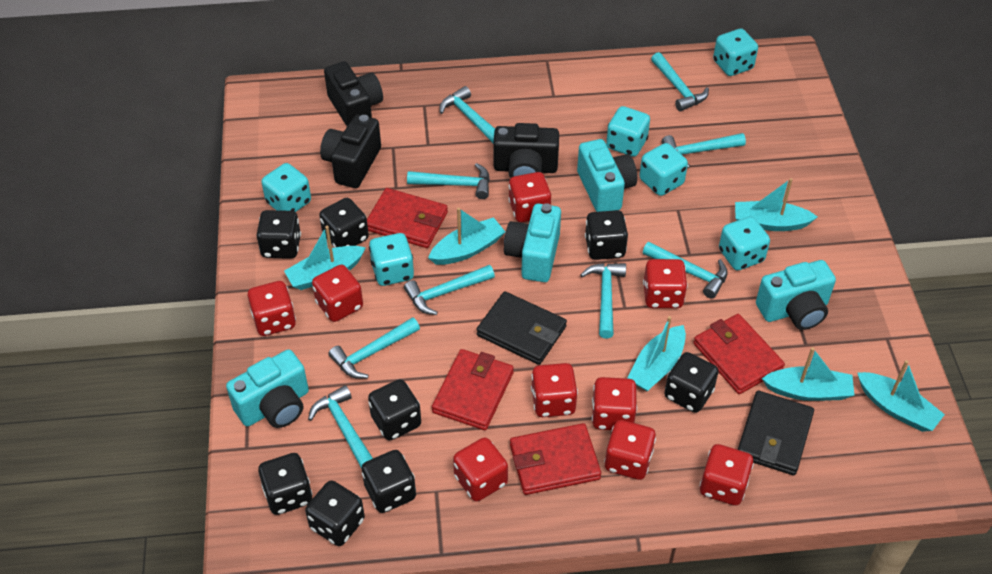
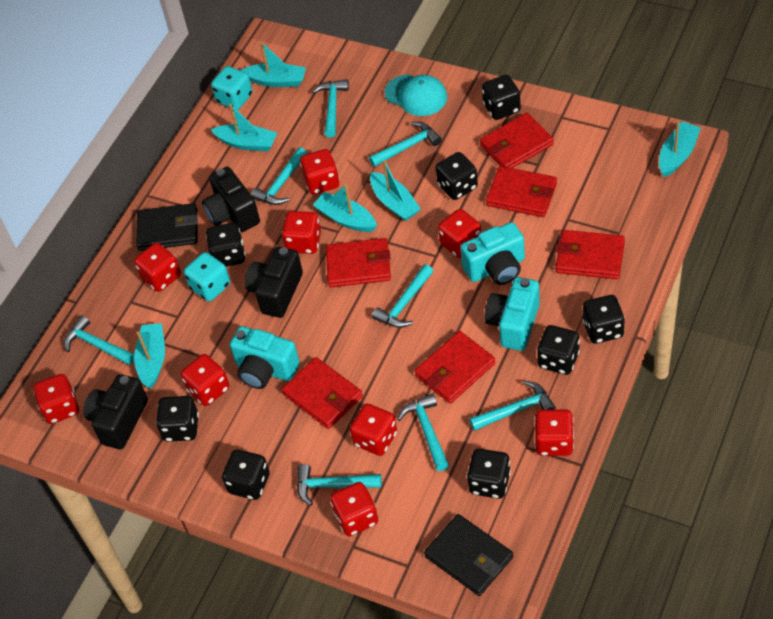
red wallet: 4 -> 6
turquoise camera: 4 -> 3
turquoise cap: 0 -> 1
turquoise dice: 6 -> 2
turquoise hammer: 9 -> 8

